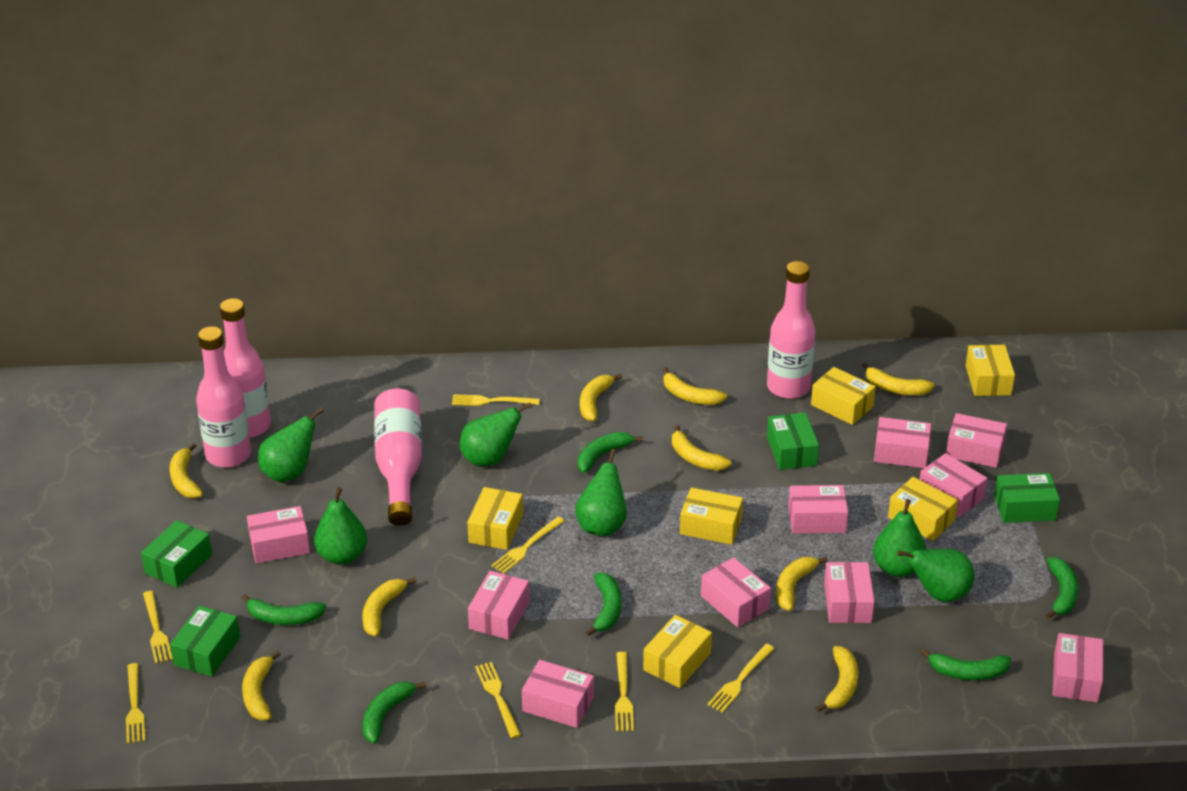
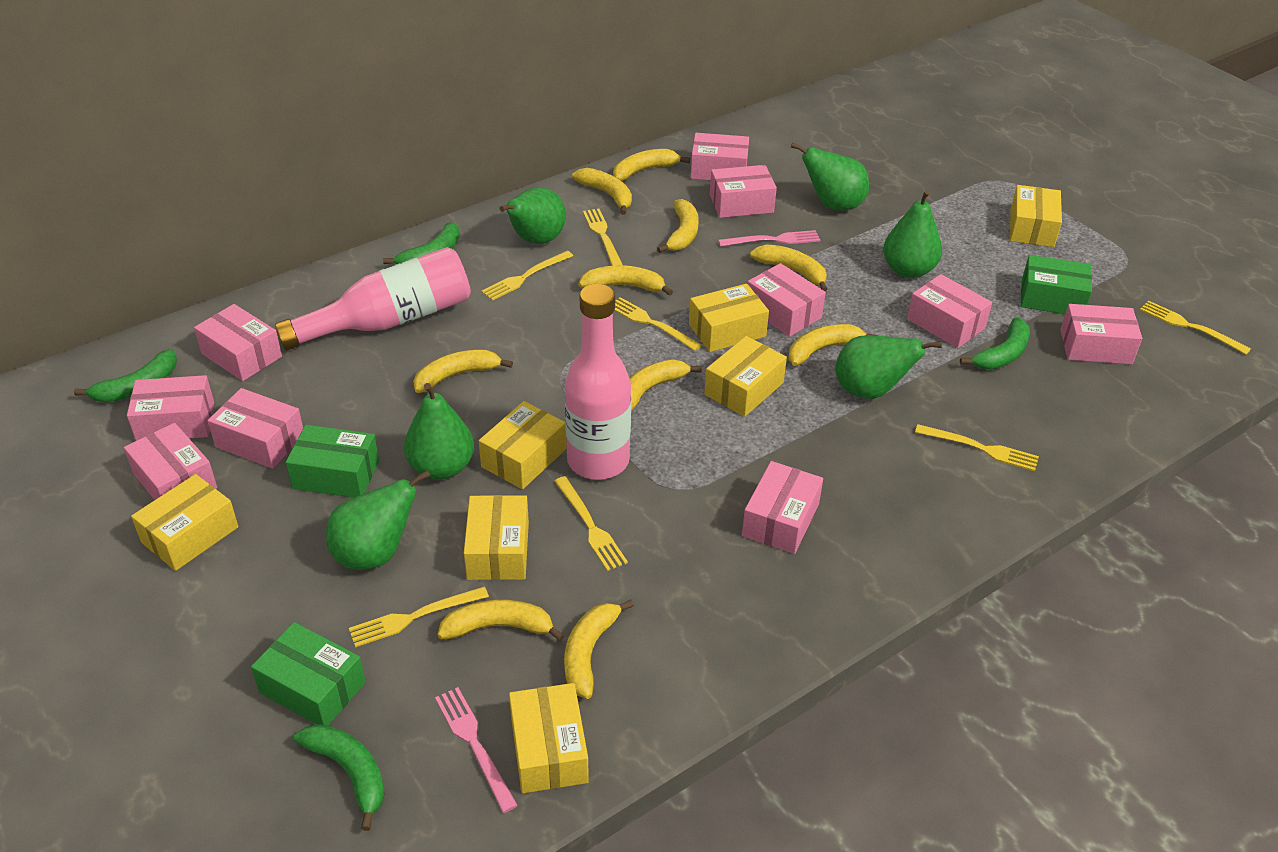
green banana: 6 -> 4
green box: 4 -> 3
pink bottle: 4 -> 2
pink fork: 0 -> 2
yellow banana: 9 -> 10
yellow box: 6 -> 7

